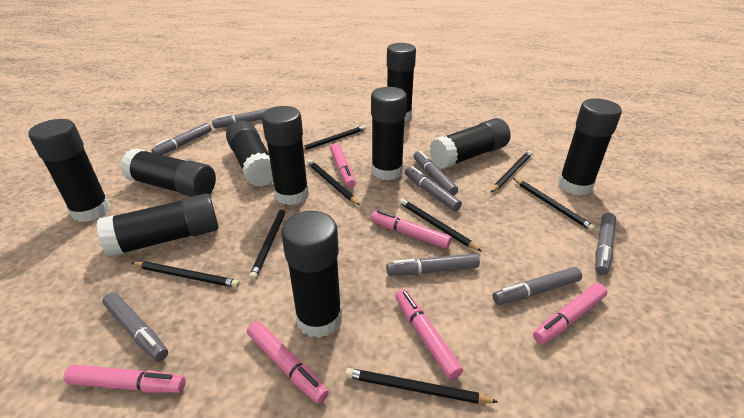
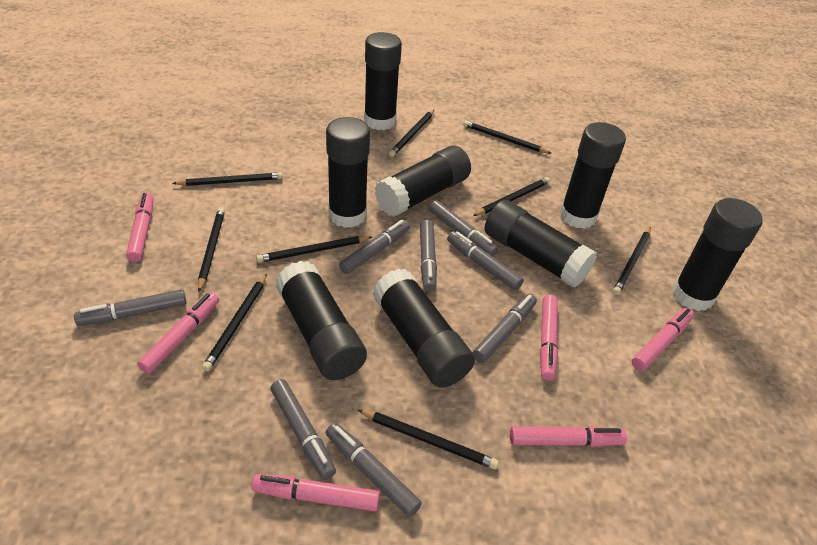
black glue stick: 10 -> 8
black pencil: 8 -> 9

